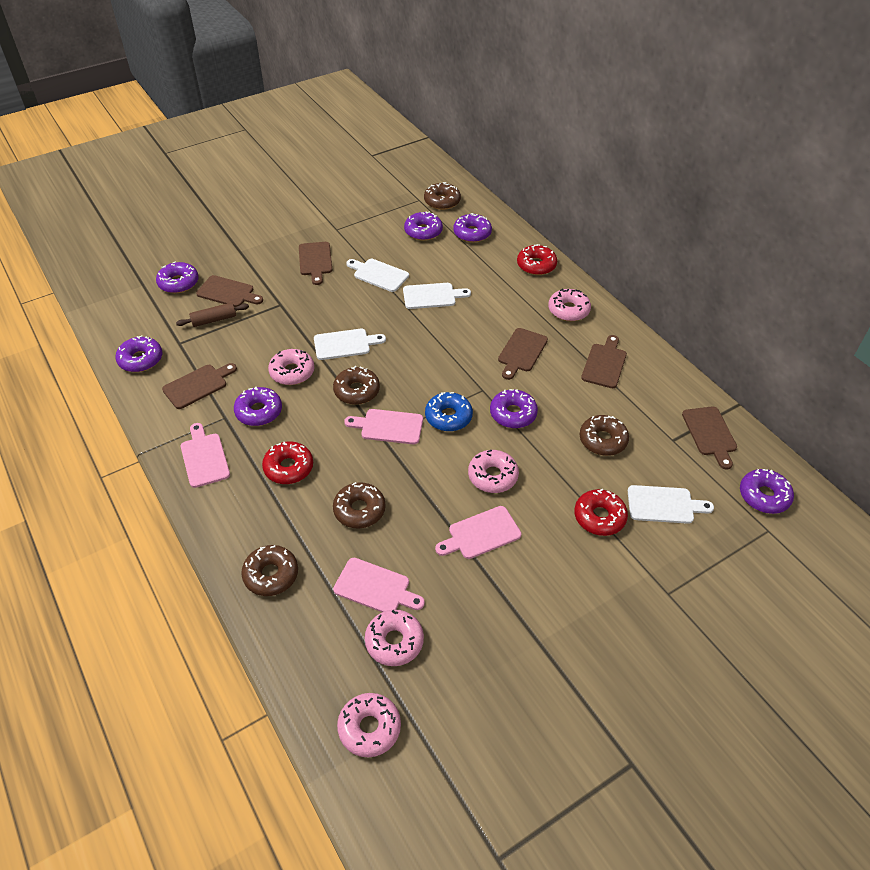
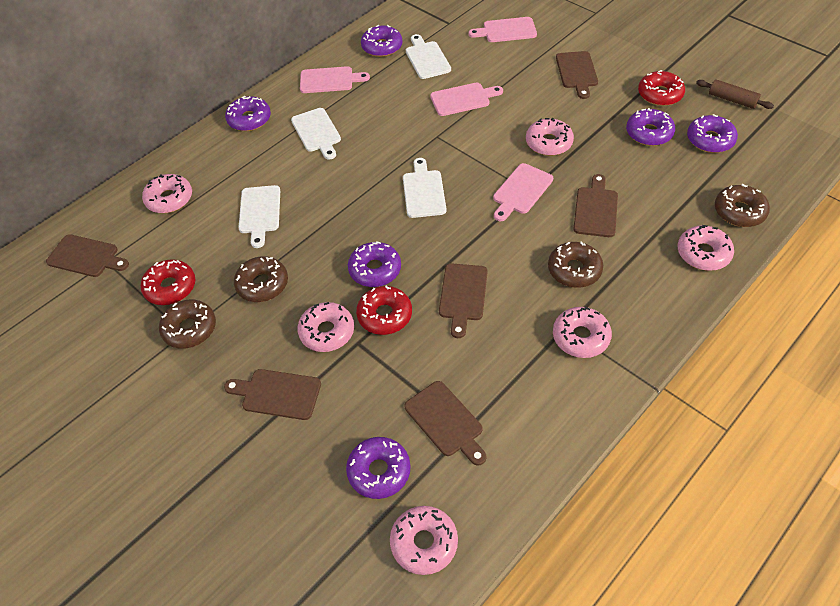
blue donut: 1 -> 0
brown donut: 5 -> 4
pink donut: 5 -> 6
purple donut: 7 -> 6

